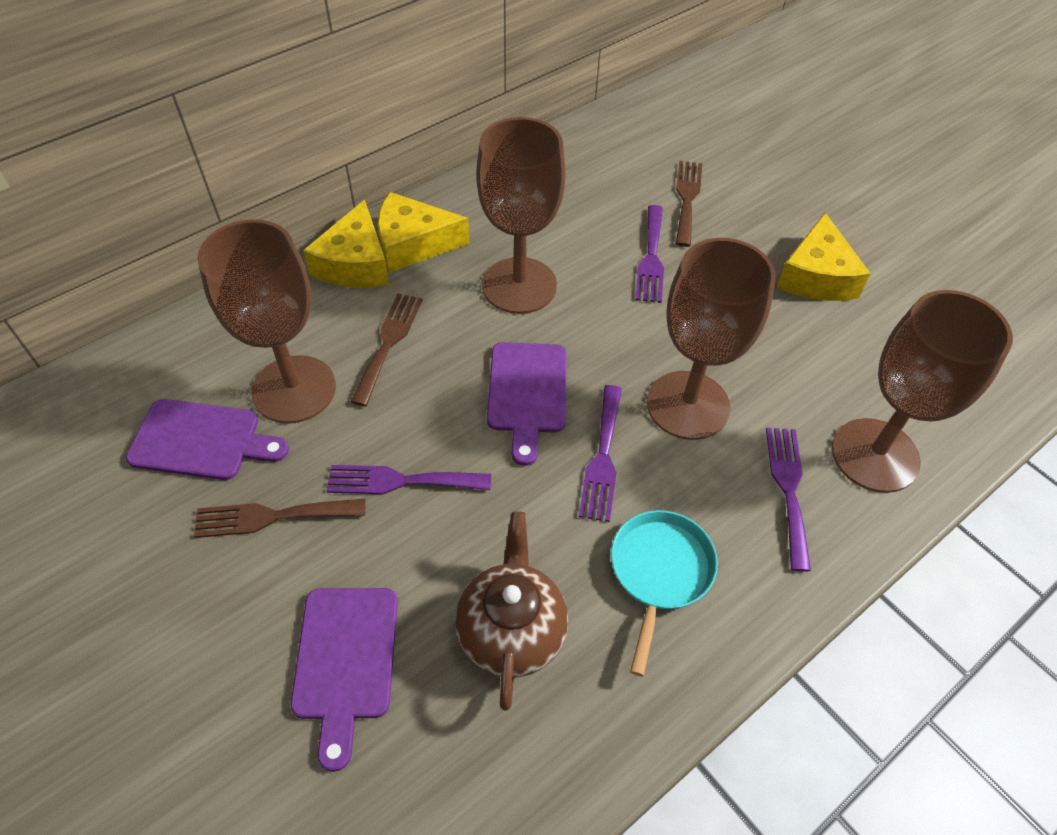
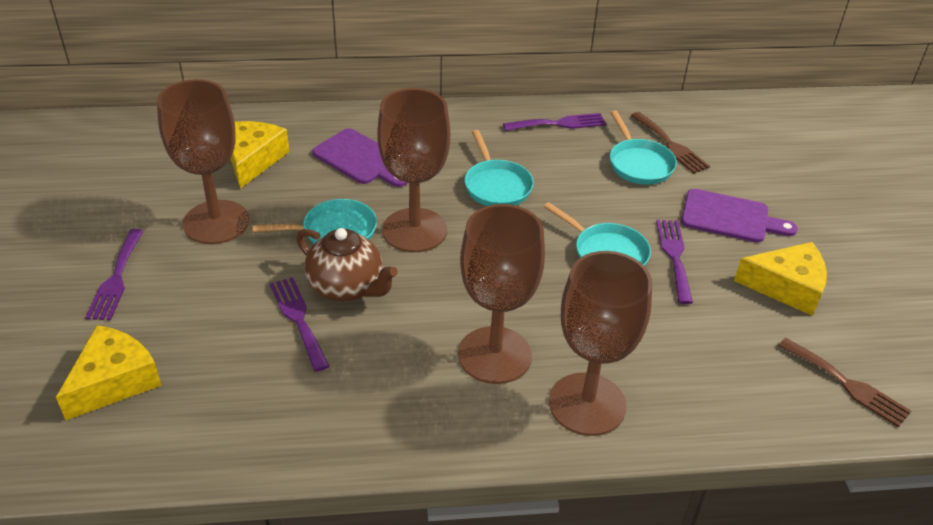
brown fork: 3 -> 2
purple cutting board: 3 -> 2
turquoise pan: 1 -> 4

